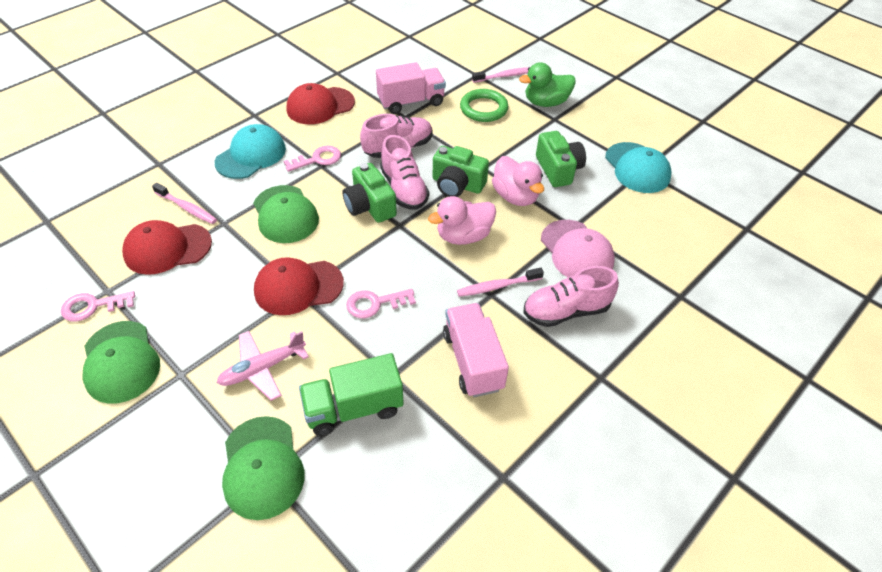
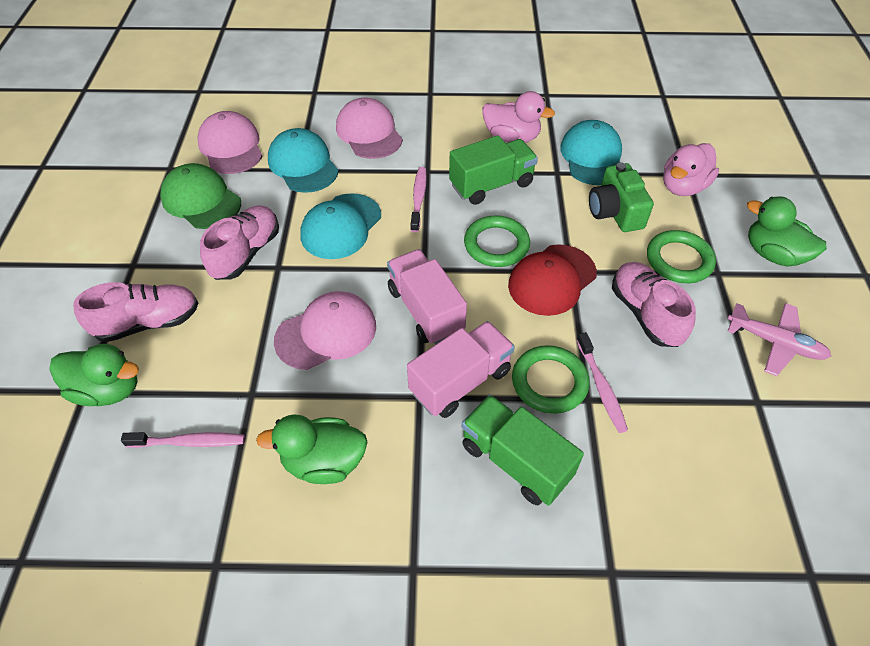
green camera: 3 -> 1
green cap: 3 -> 1
green duck: 1 -> 3
green ring: 1 -> 3
green truck: 1 -> 2
pink cap: 1 -> 3
pink key: 3 -> 0
red cap: 3 -> 1
turquoise cap: 2 -> 3

